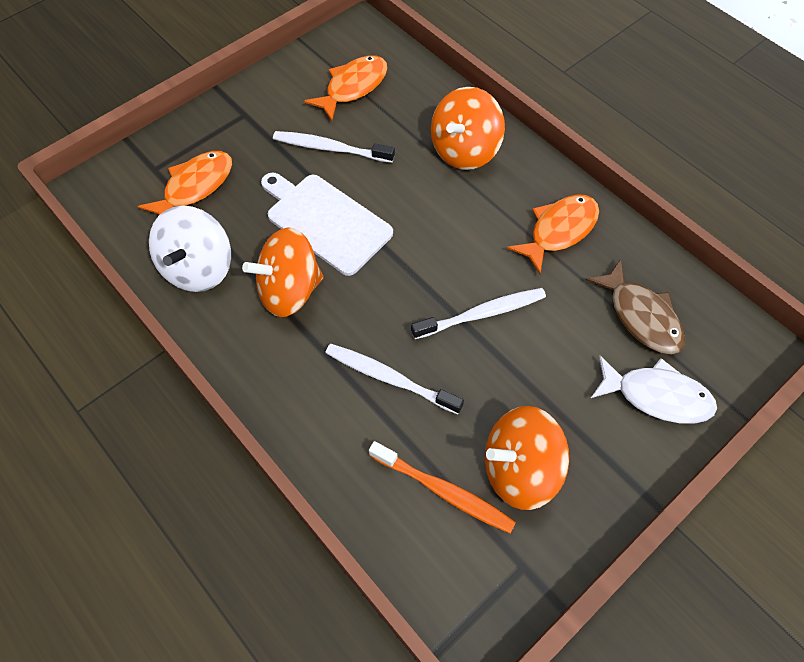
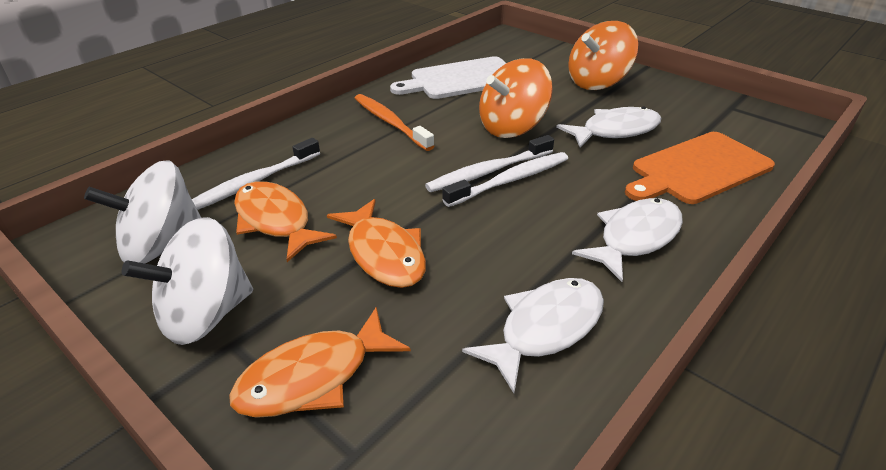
brown fish: 1 -> 0
orange cutting board: 0 -> 1
orange spinning top: 3 -> 2
white fish: 1 -> 3
white spinning top: 1 -> 2

